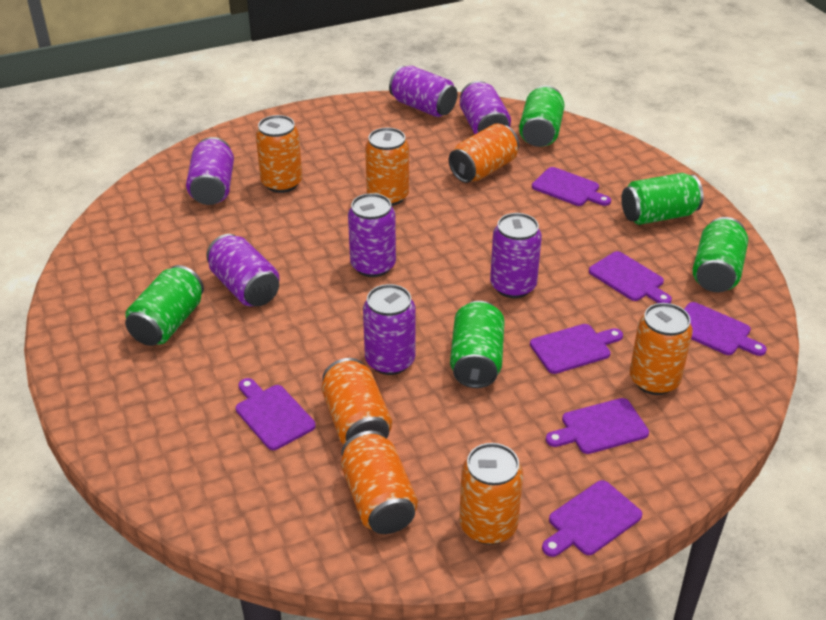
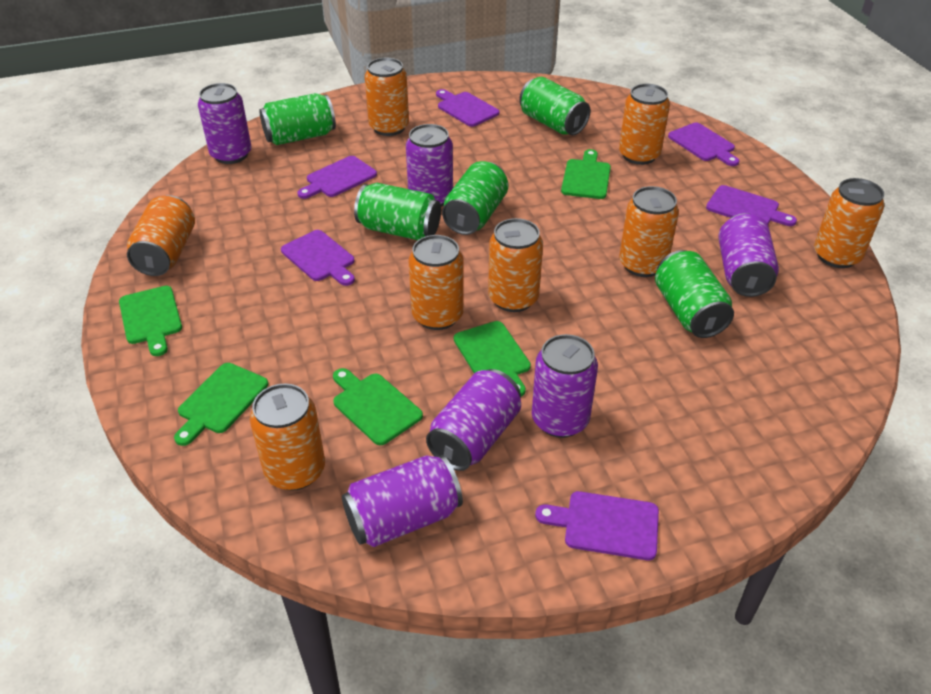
green cutting board: 0 -> 5
orange can: 7 -> 8
purple can: 7 -> 6
purple cutting board: 7 -> 6

